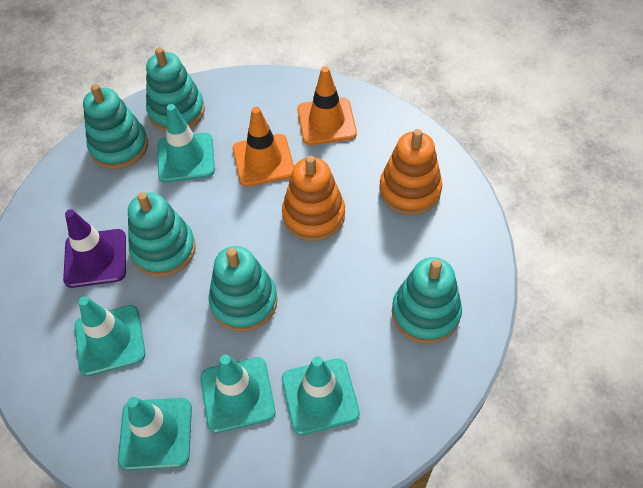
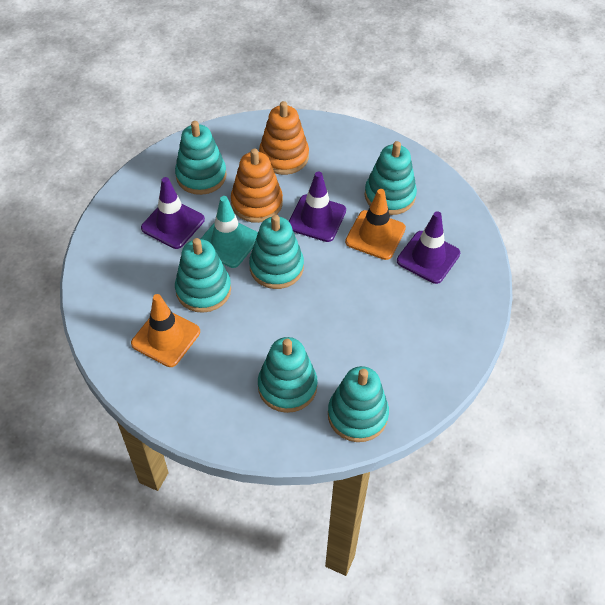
purple traffic cone: 1 -> 3
turquoise stacking toy: 5 -> 6
turquoise traffic cone: 5 -> 1

